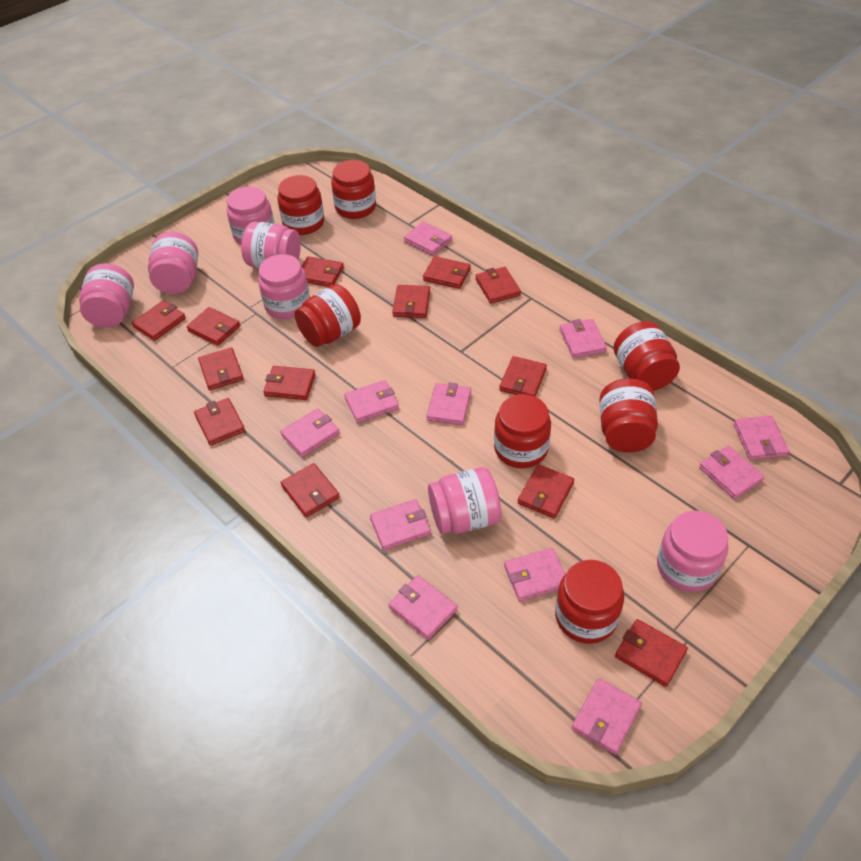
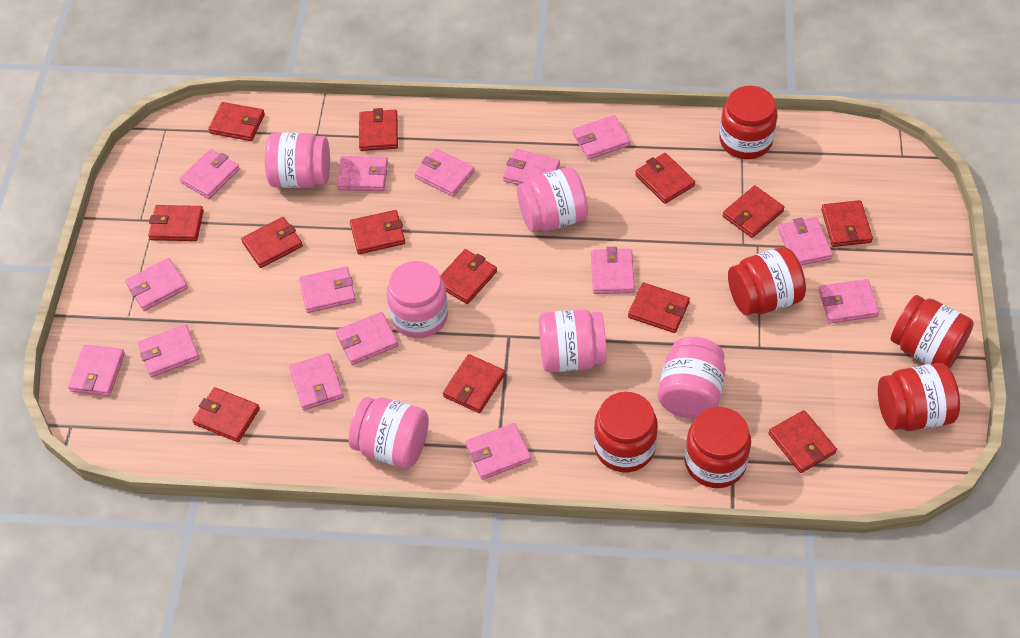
pink jar: 7 -> 6
pink wallet: 11 -> 15
red jar: 7 -> 6

